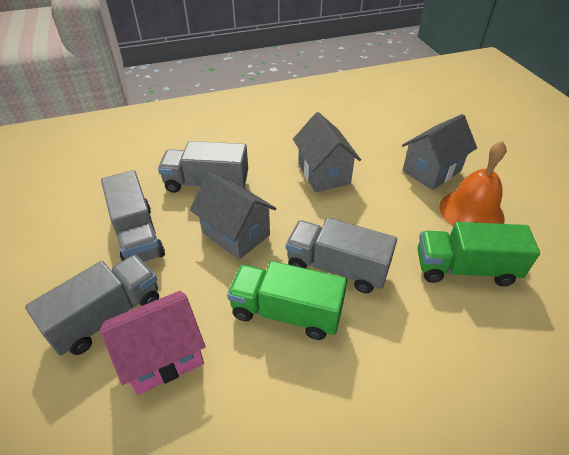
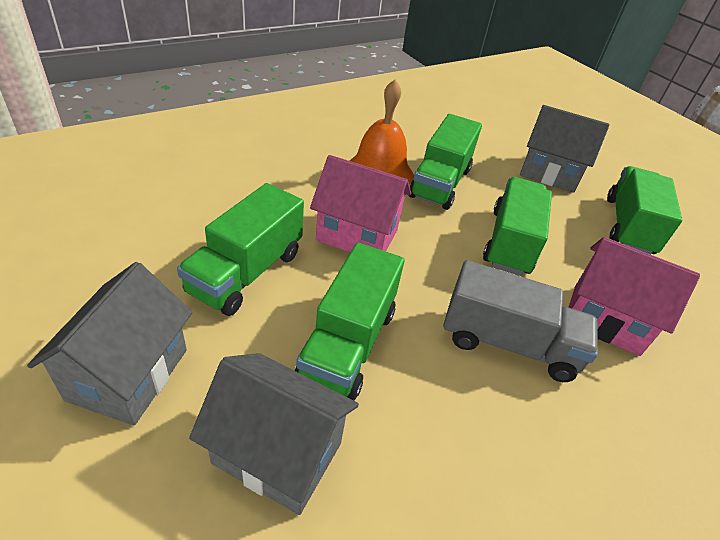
green truck: 2 -> 5
grey truck: 4 -> 1
pink house: 1 -> 2

